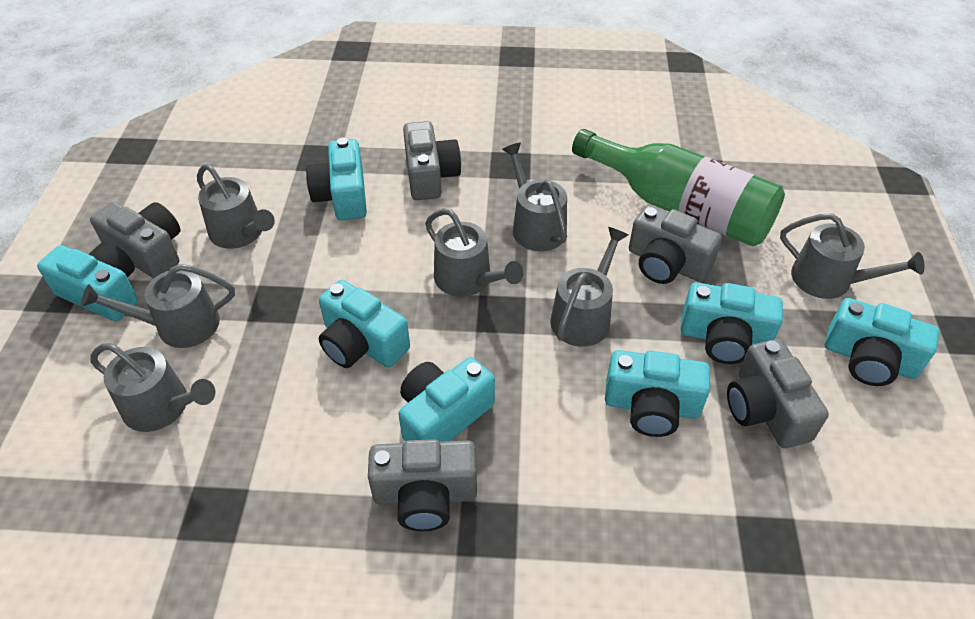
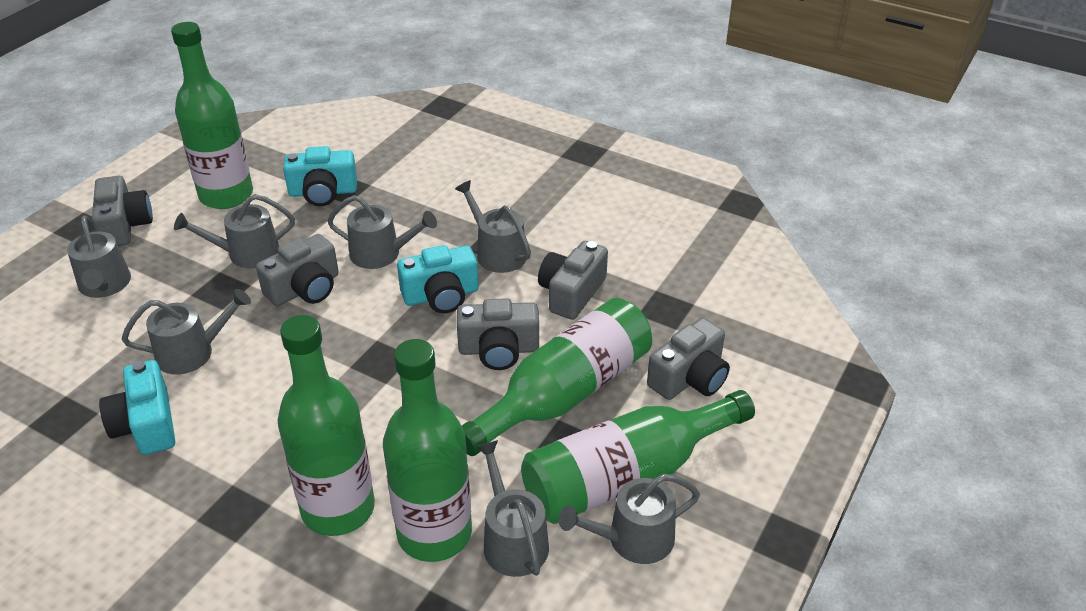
green bottle: 1 -> 5
turquoise camera: 7 -> 3

